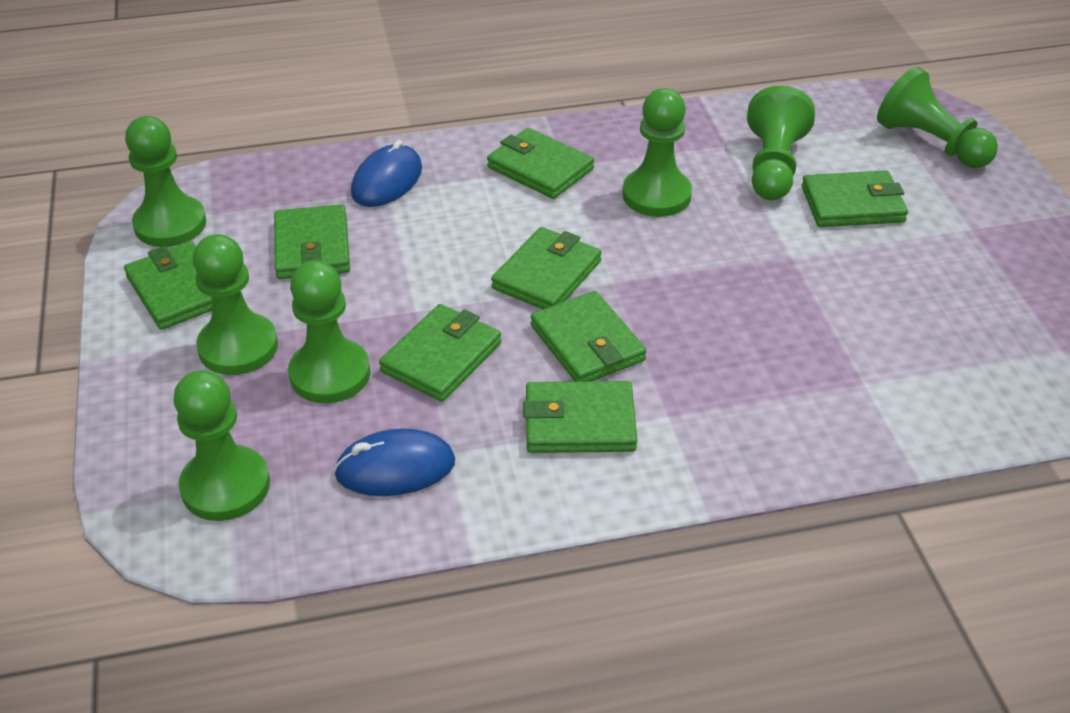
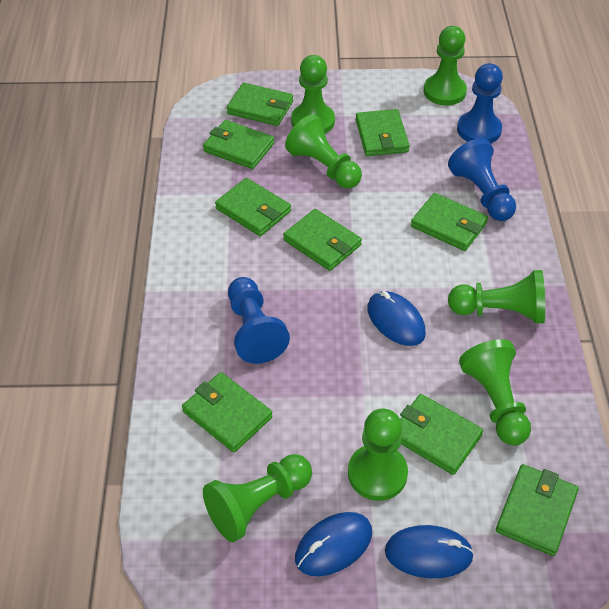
blue mouse: 2 -> 3
blue pawn: 0 -> 3
green wallet: 8 -> 9

